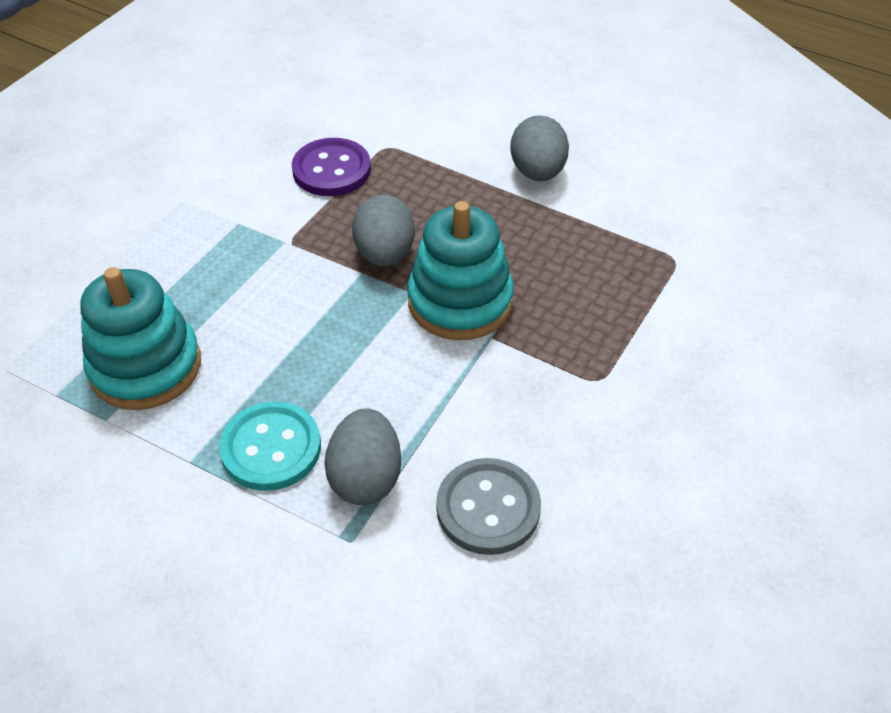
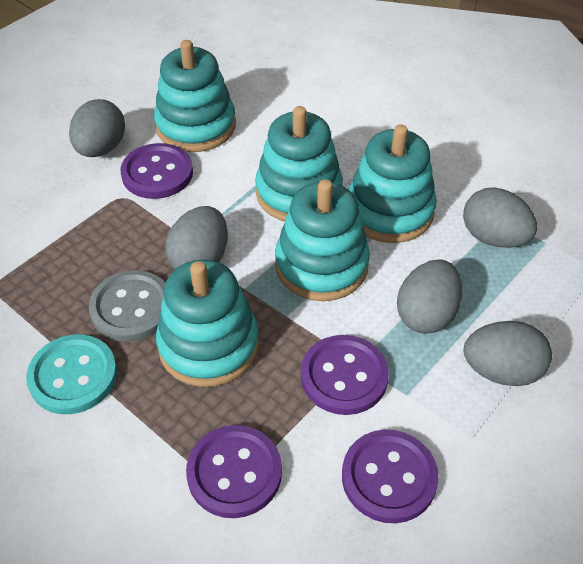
grey egg: 3 -> 5
purple button: 1 -> 4
turquoise stacking toy: 2 -> 5

